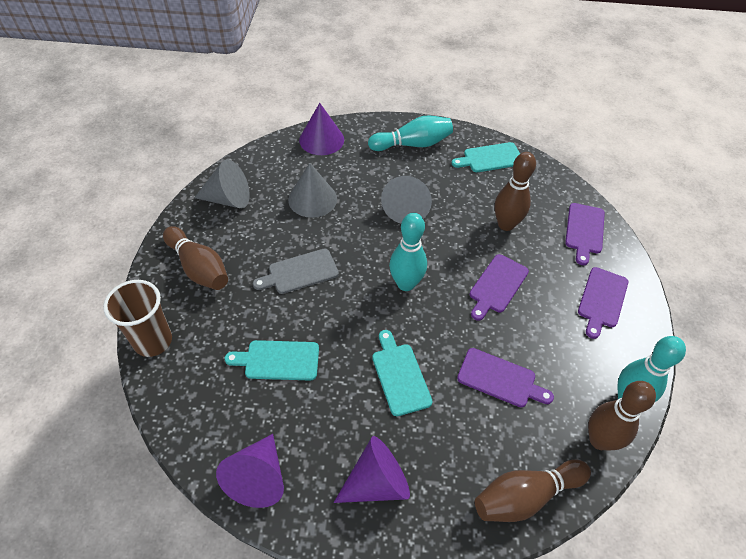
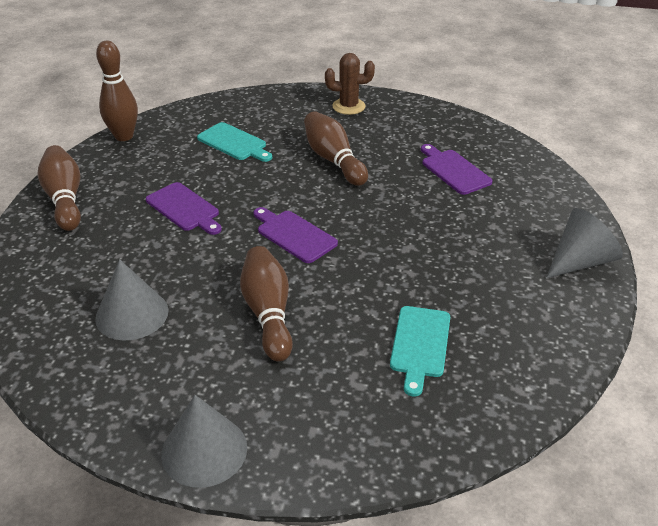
brown cactus: 0 -> 1
brown cup: 1 -> 0
grey cutting board: 1 -> 0
purple cone: 3 -> 0
purple cutting board: 4 -> 3
turquoise bowling pin: 3 -> 0
turquoise cutting board: 3 -> 2

